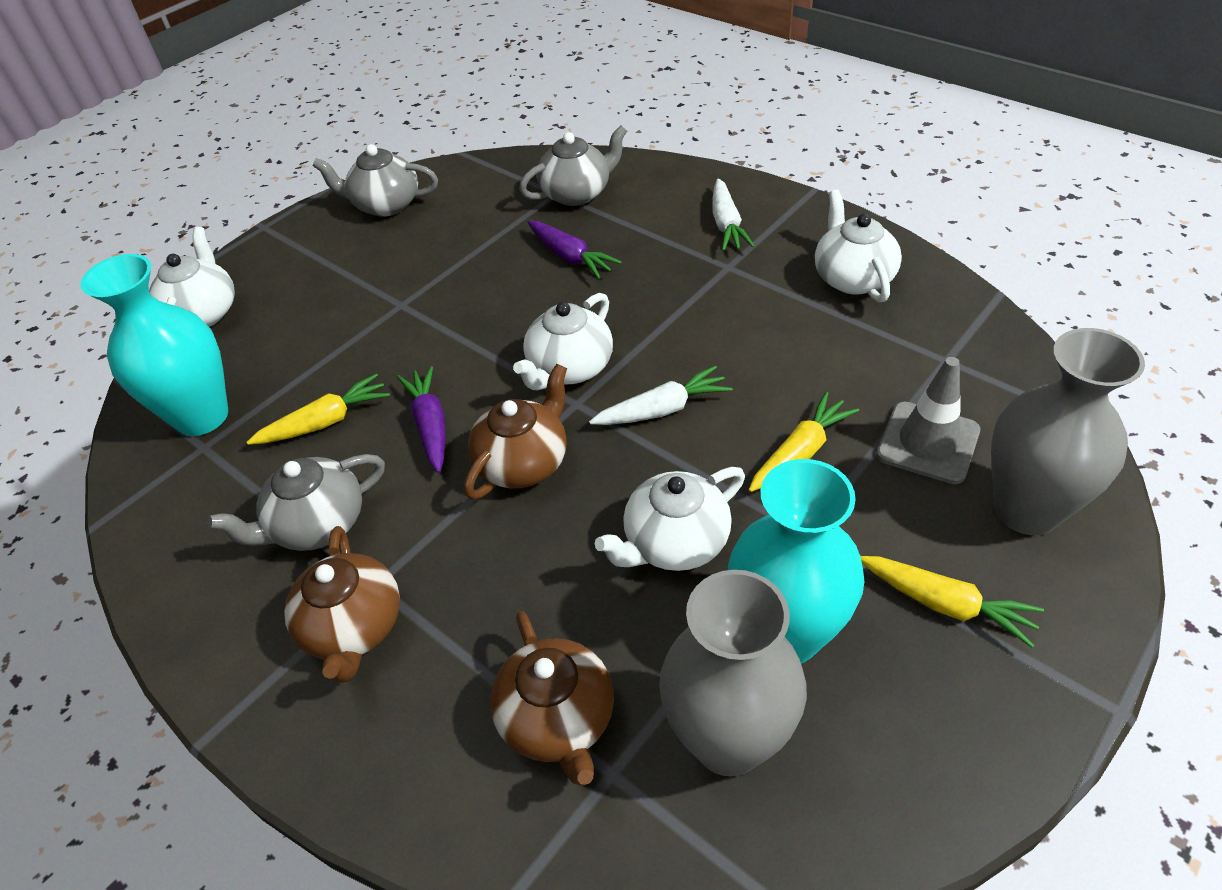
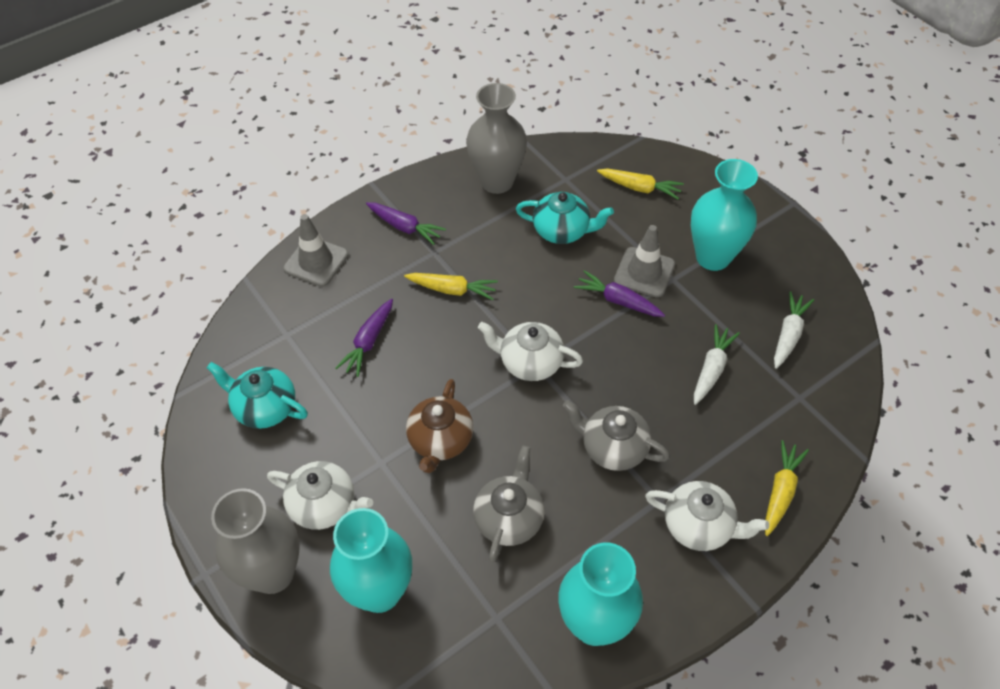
brown teapot: 3 -> 1
grey teapot: 3 -> 2
grey traffic cone: 1 -> 2
purple carrot: 2 -> 3
turquoise teapot: 0 -> 2
turquoise vase: 2 -> 3
white teapot: 4 -> 3

